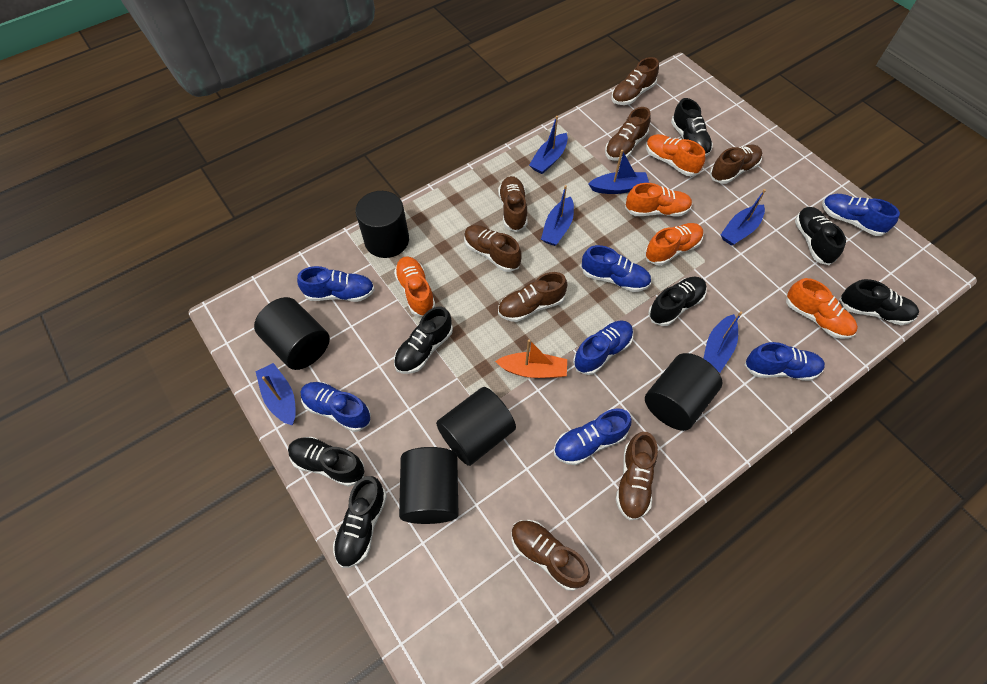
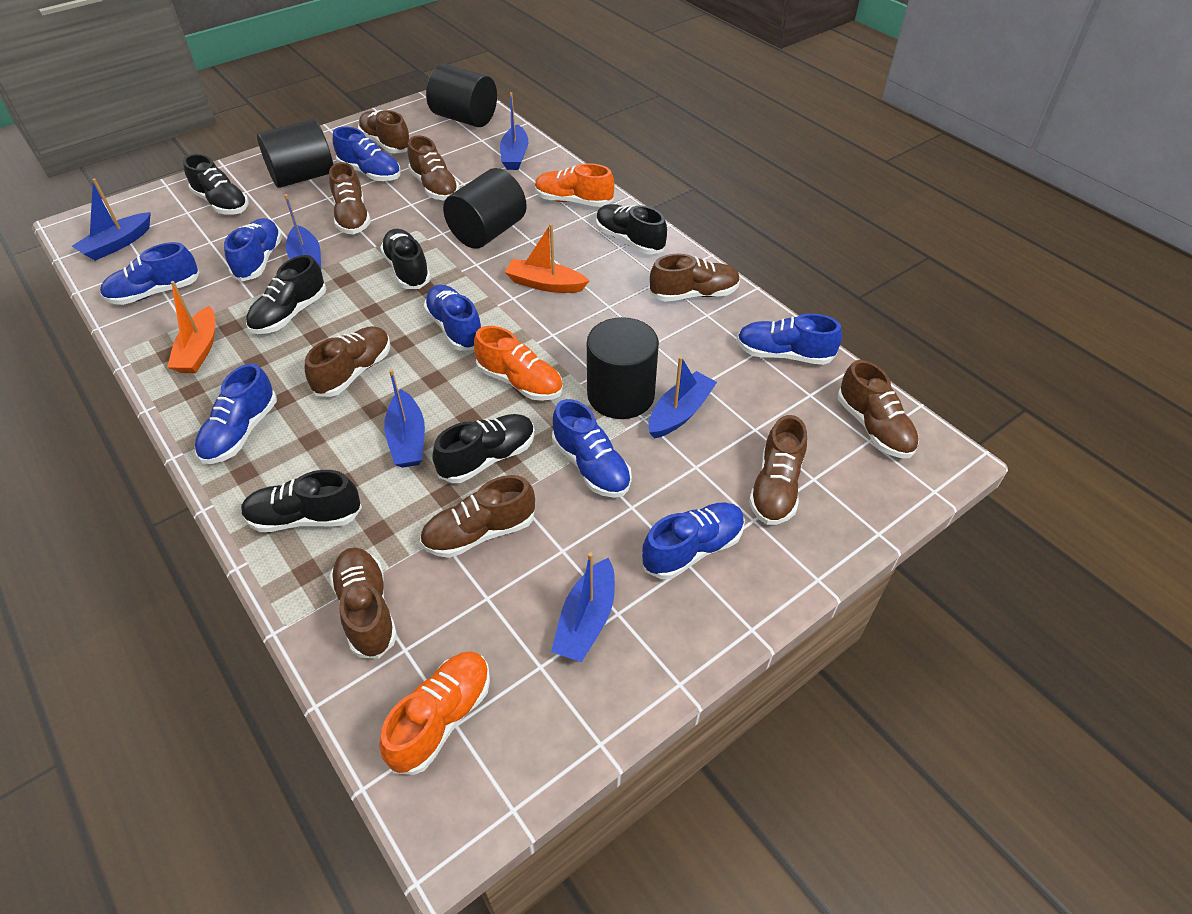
black cylinder: 5 -> 4
black shoe: 7 -> 6
blue shoe: 7 -> 8
brown shoe: 8 -> 9
orange boat: 1 -> 2
orange shoe: 5 -> 3

